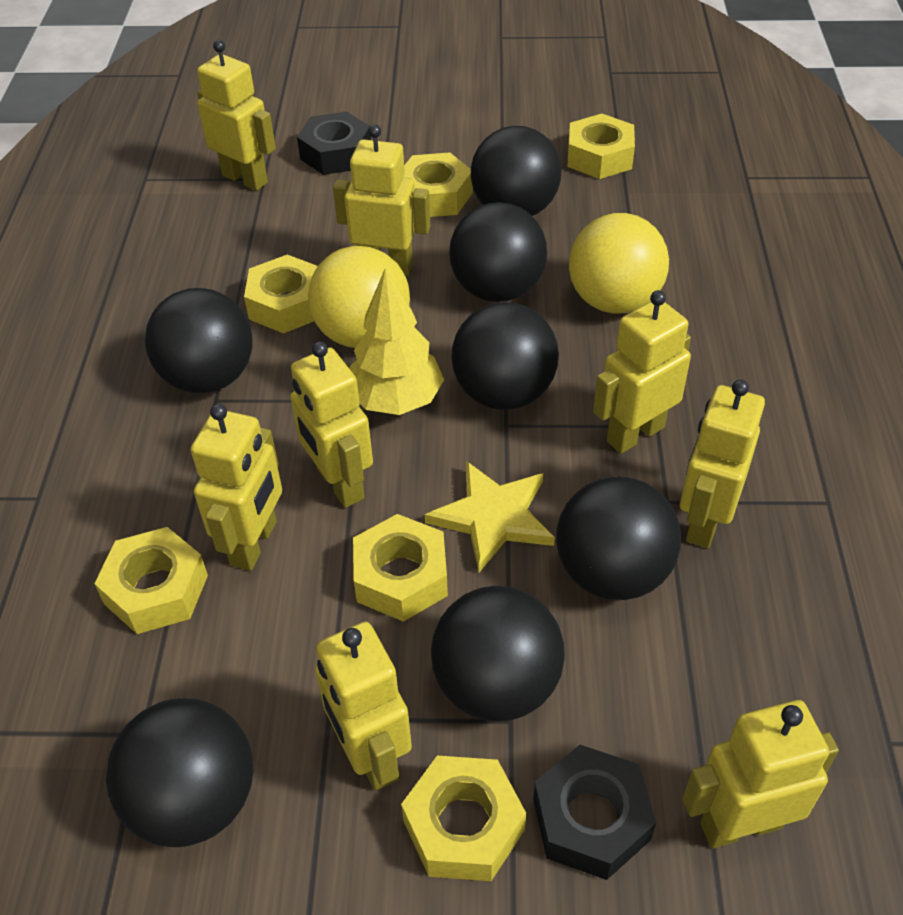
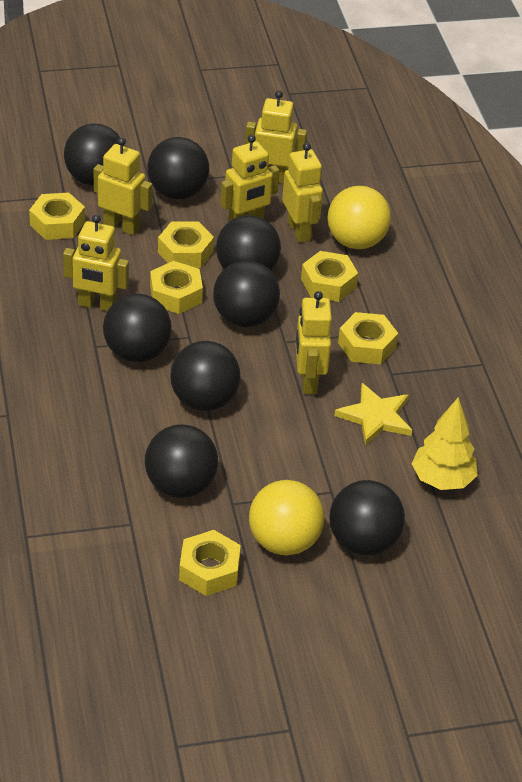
black ball: 7 -> 8
black nut: 2 -> 0
yellow robot: 8 -> 6

